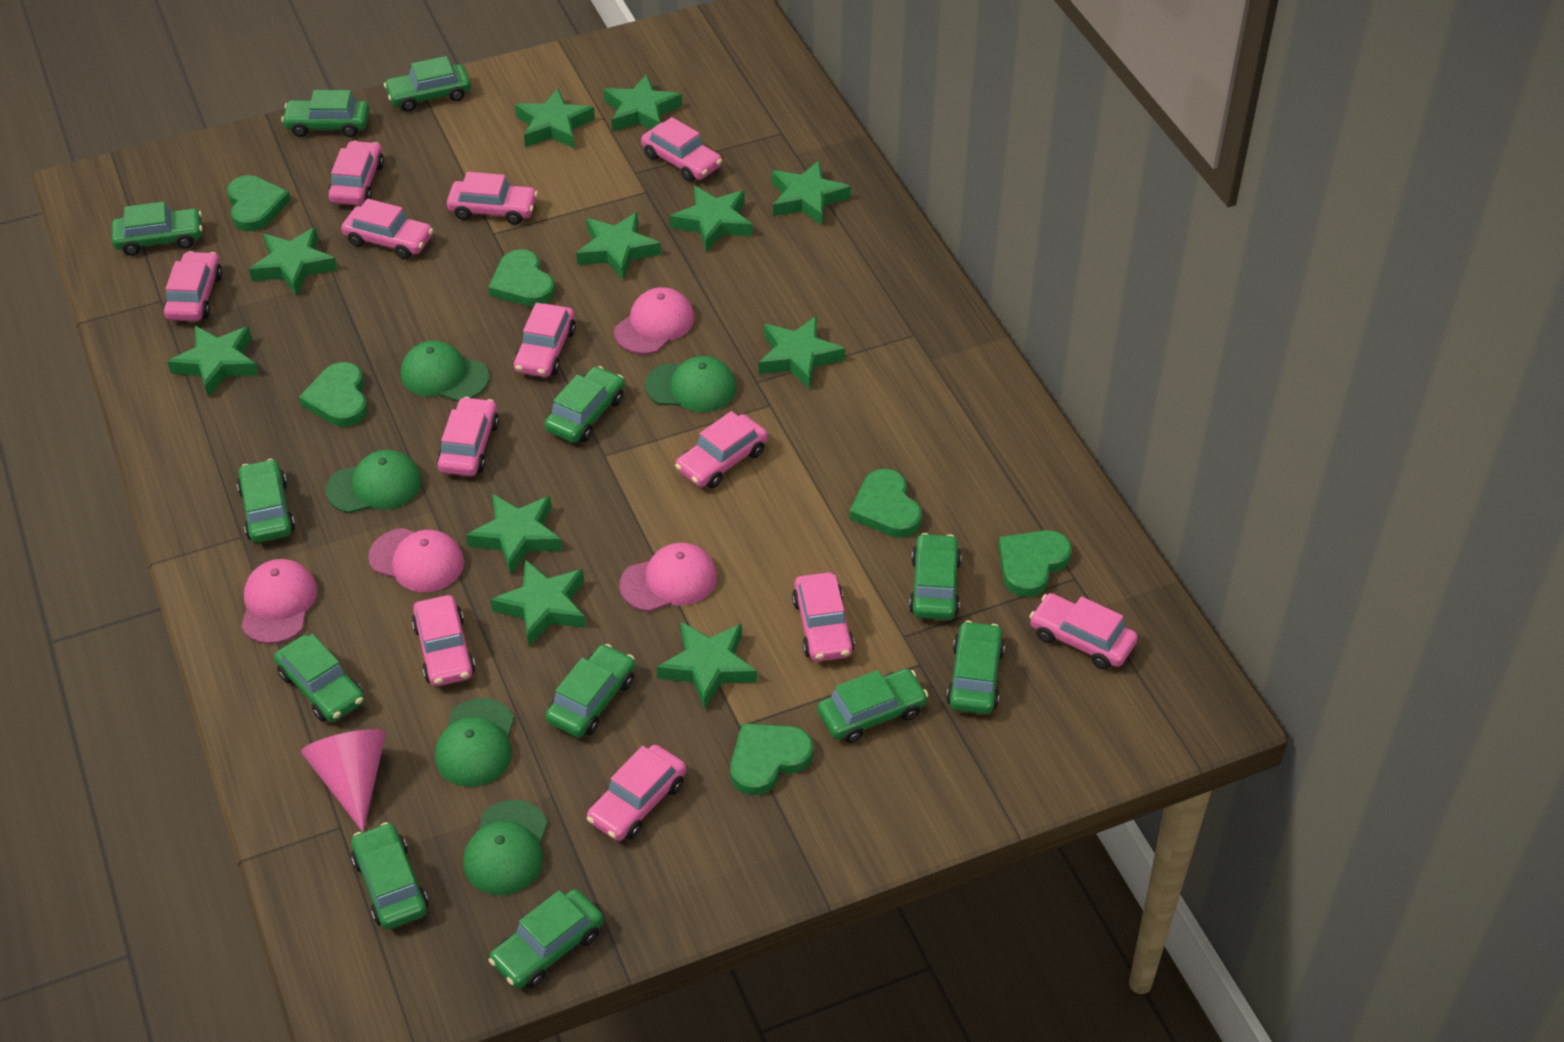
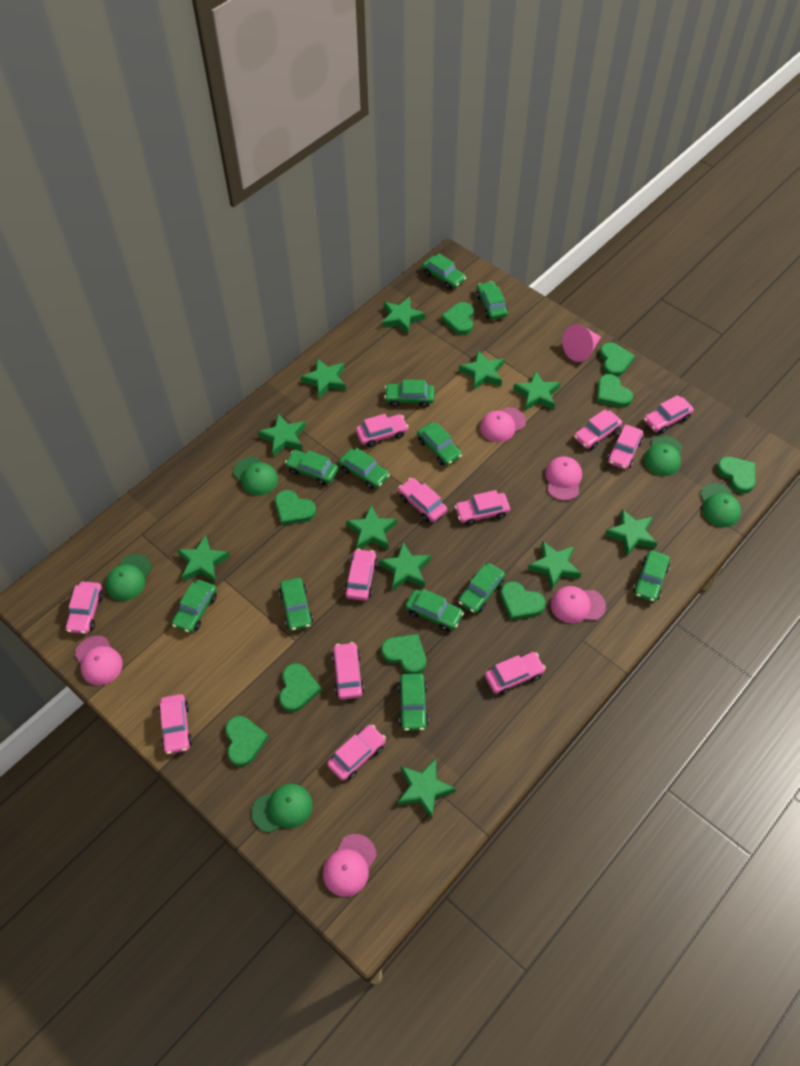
green heart: 6 -> 9
pink cap: 4 -> 5

